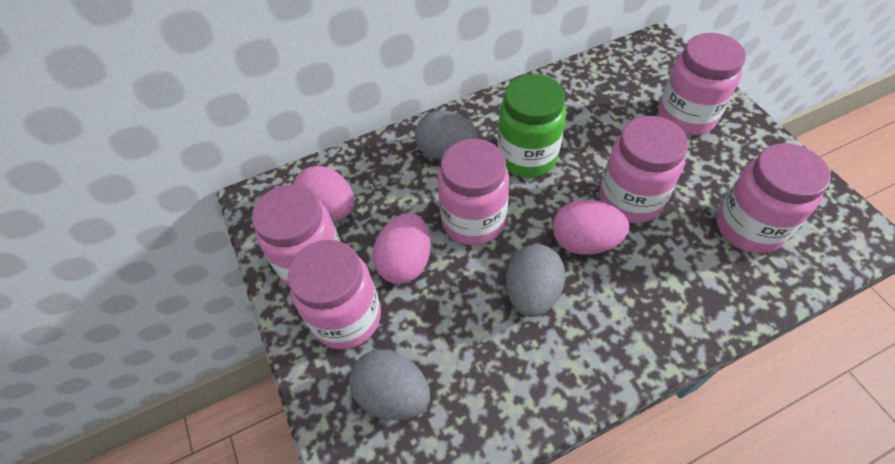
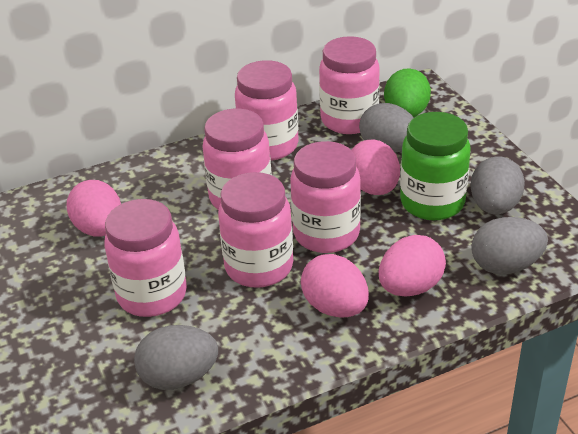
green egg: 0 -> 1
grey egg: 3 -> 4
pink egg: 3 -> 4

